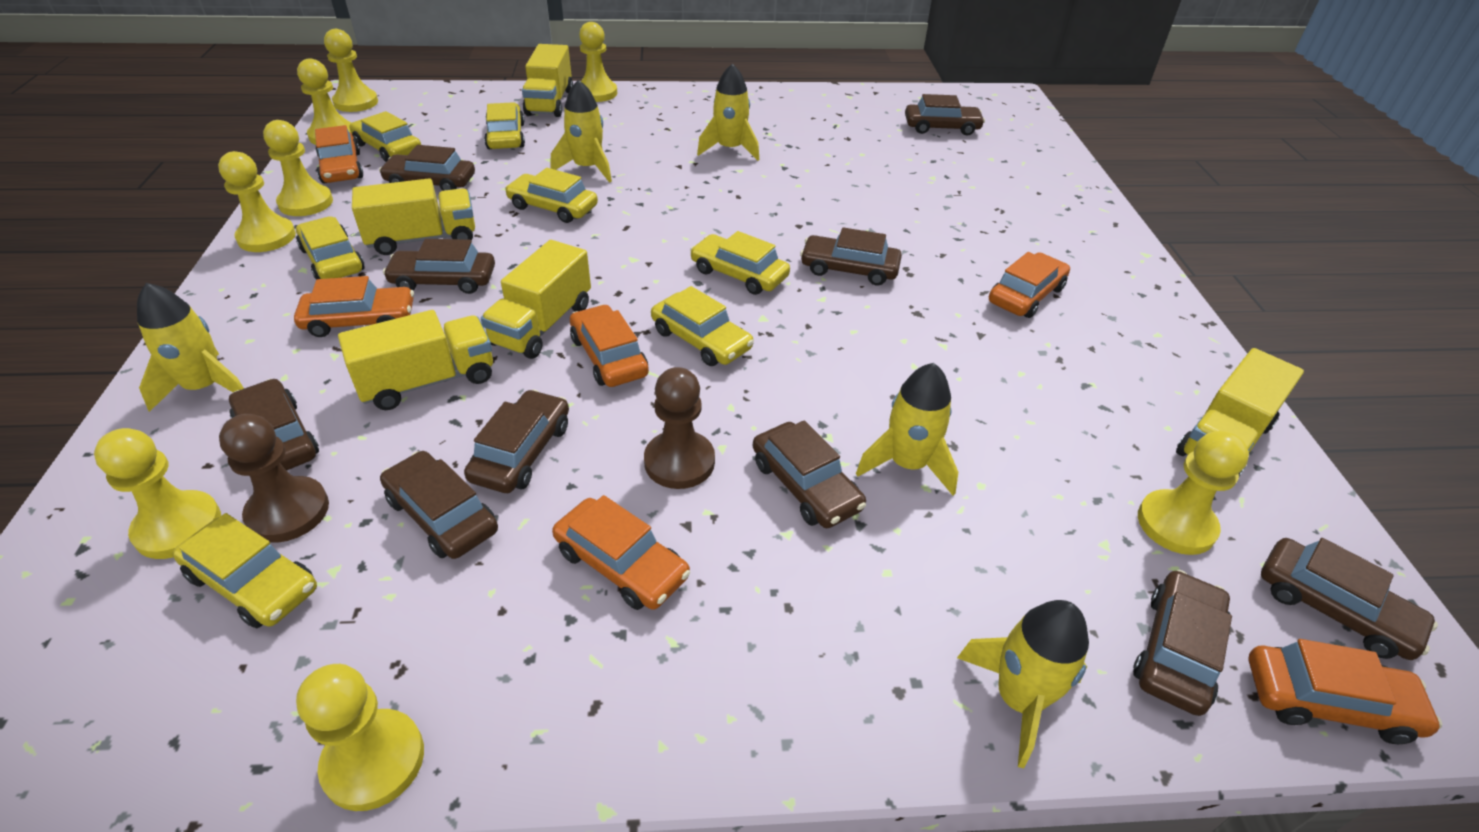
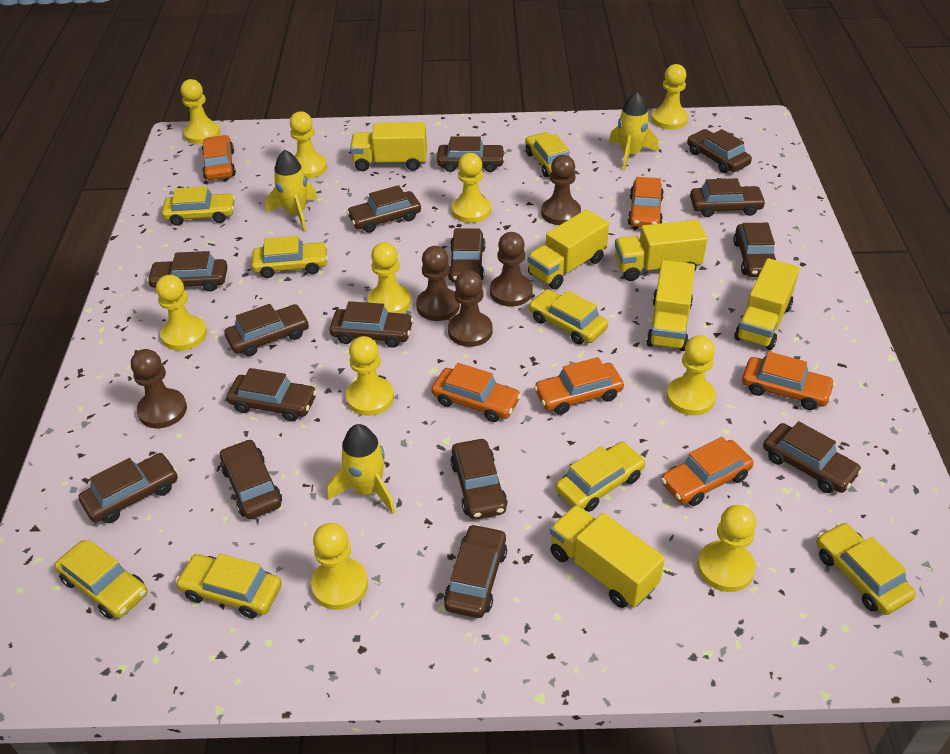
brown car: 10 -> 15
brown pawn: 2 -> 5
yellow car: 7 -> 8
yellow pawn: 8 -> 10
yellow rocket: 5 -> 3
yellow truck: 5 -> 6

